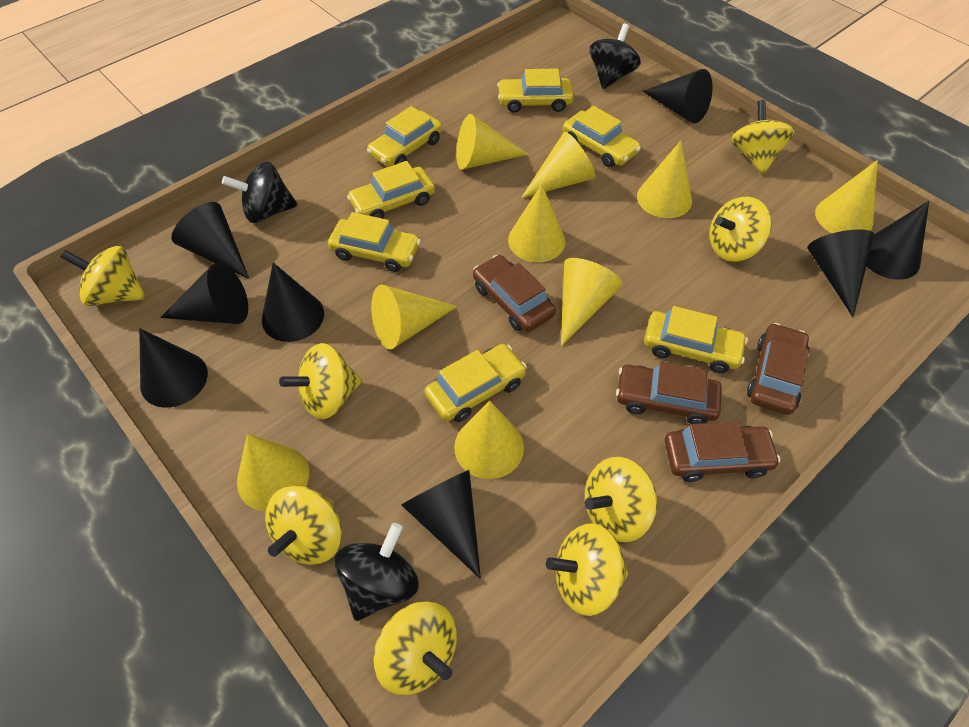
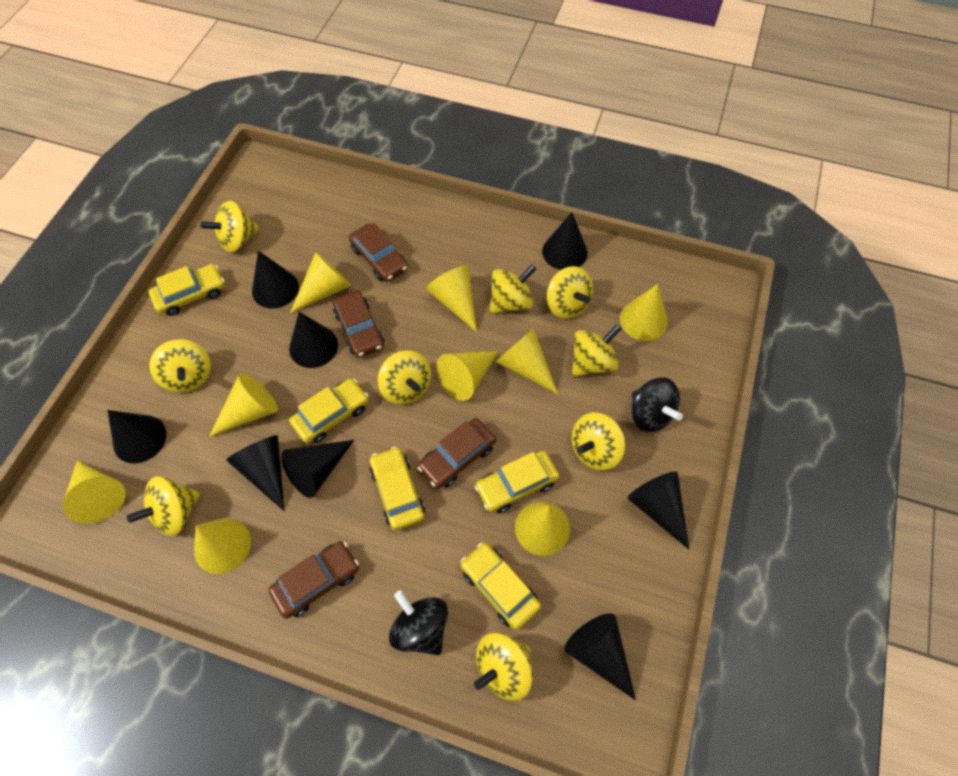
black spinning top: 3 -> 2
yellow car: 7 -> 5
yellow spinning top: 8 -> 9

